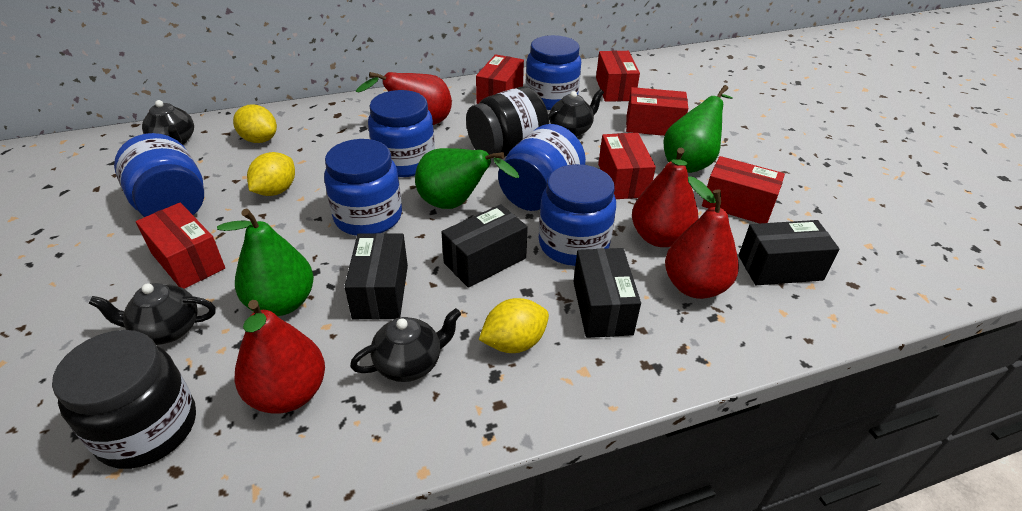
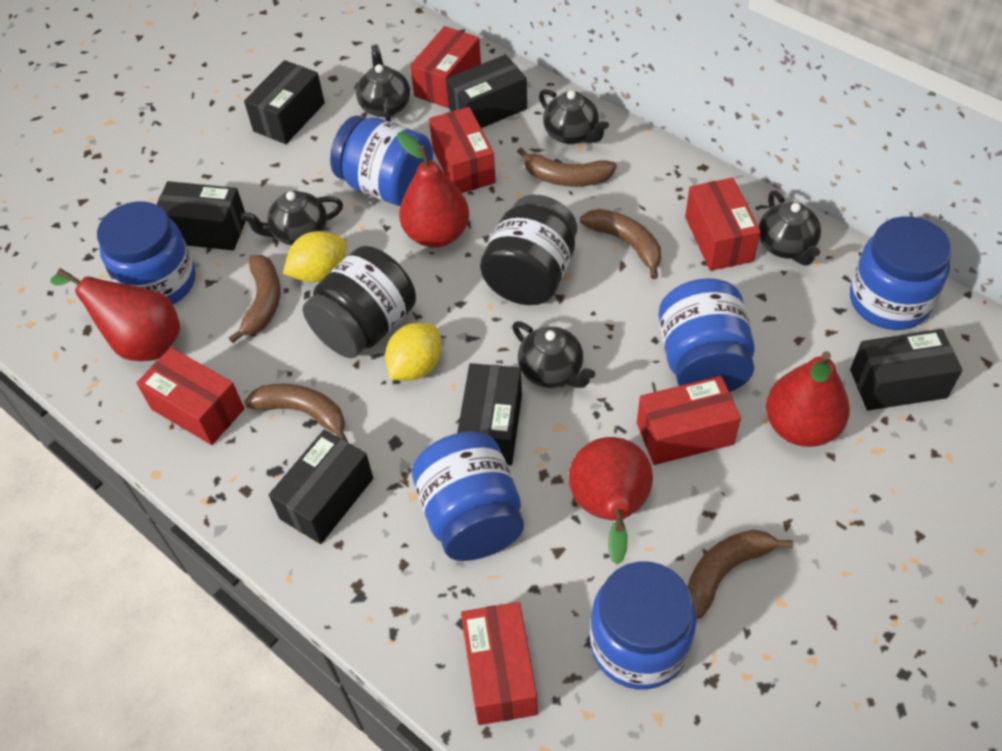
black box: 4 -> 6
black teapot: 4 -> 5
brown banana: 0 -> 5
green pear: 3 -> 0
yellow lemon: 3 -> 2

